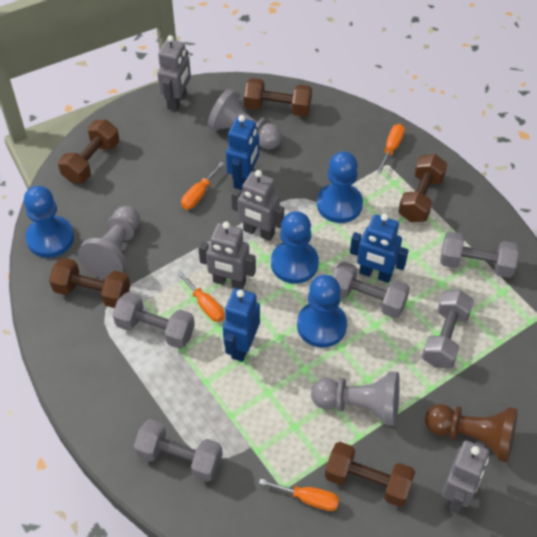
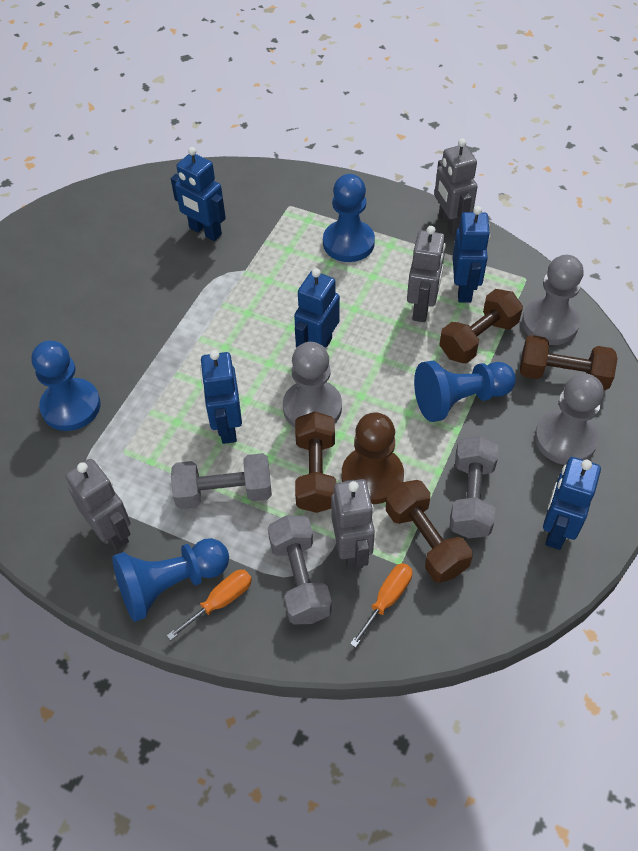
blue robot: 3 -> 5
brown dumbbell: 5 -> 4
grey dumbbell: 5 -> 3
orange screwdriver: 4 -> 2

